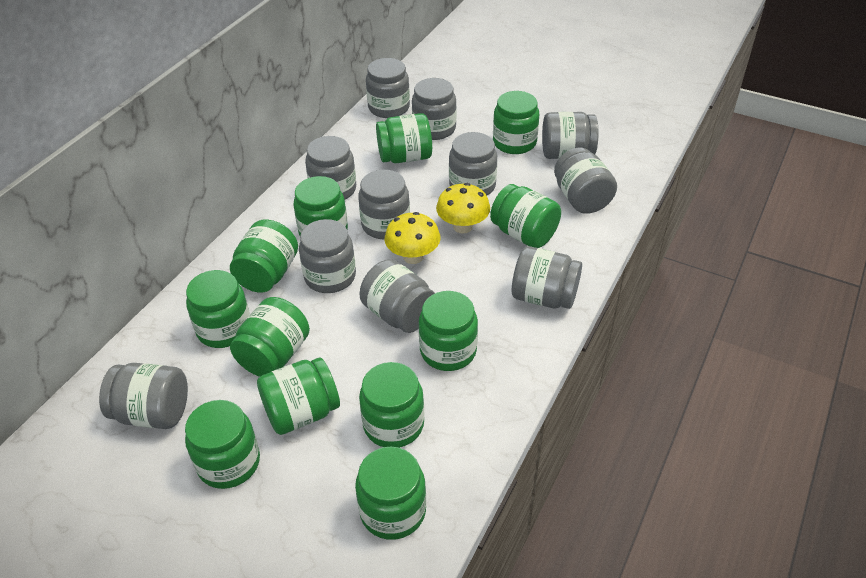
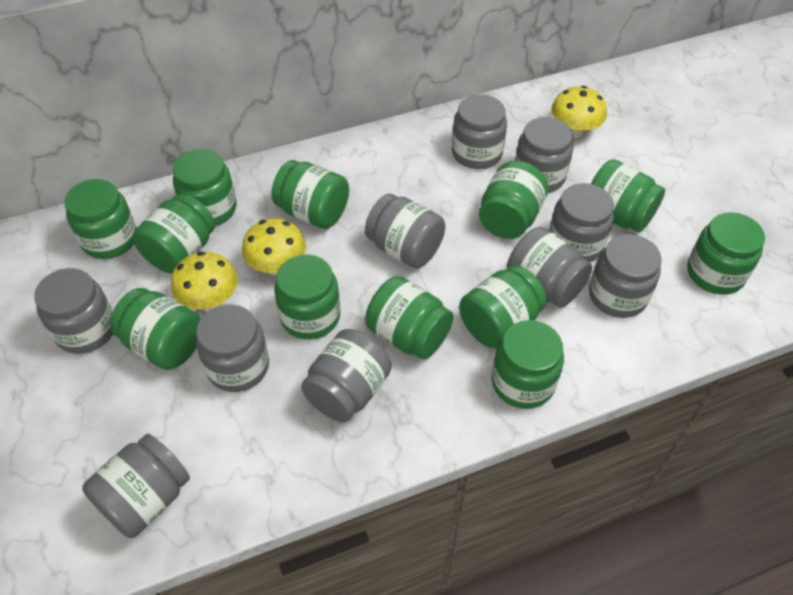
grey jar: 11 -> 10
yellow mushroom: 2 -> 3

